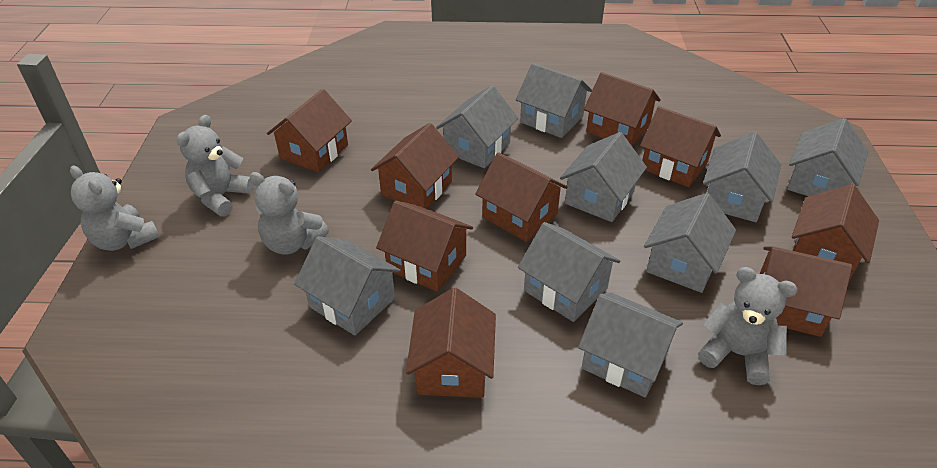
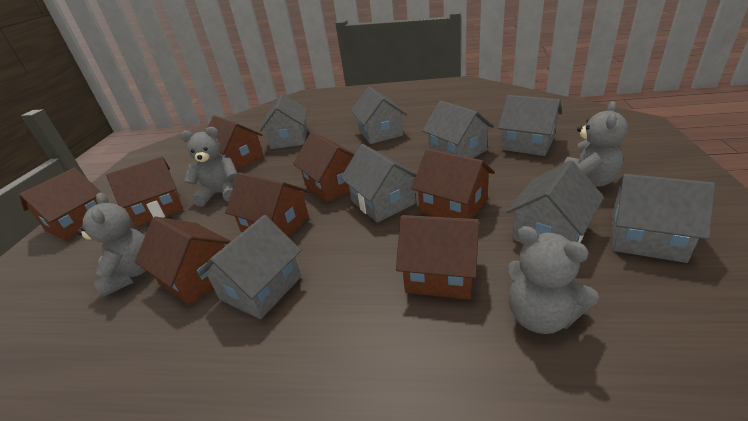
brown house: 9 -> 8
grey house: 9 -> 8

